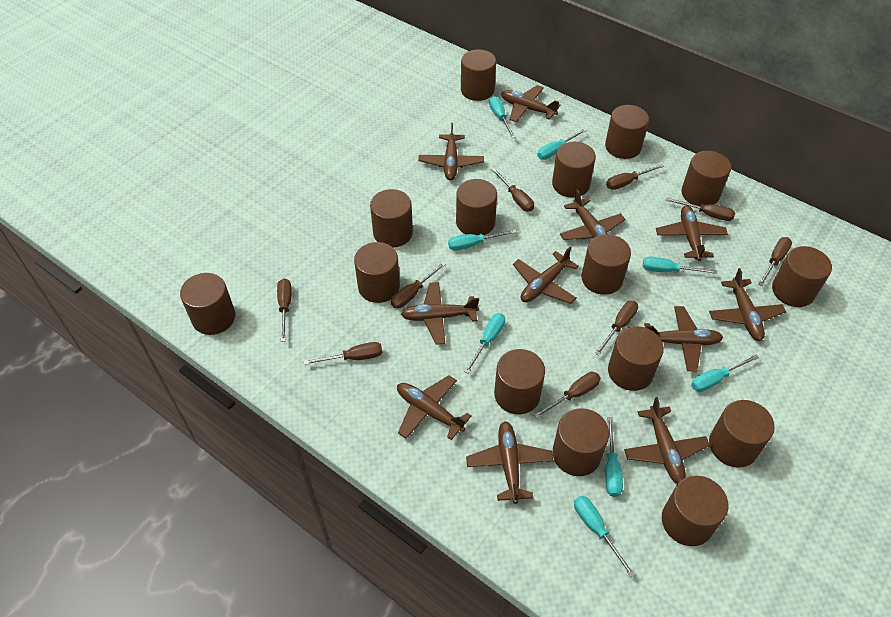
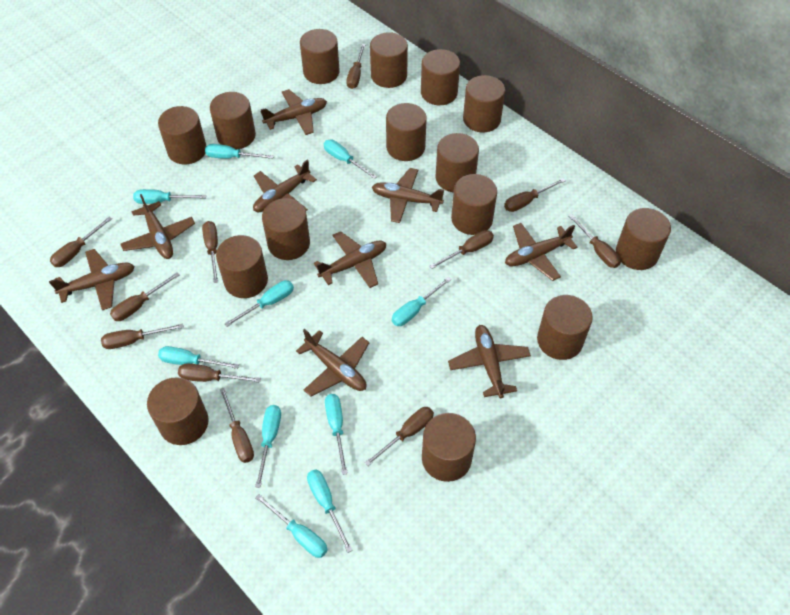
brown plane: 11 -> 9
brown screwdriver: 9 -> 11
turquoise screwdriver: 8 -> 10

